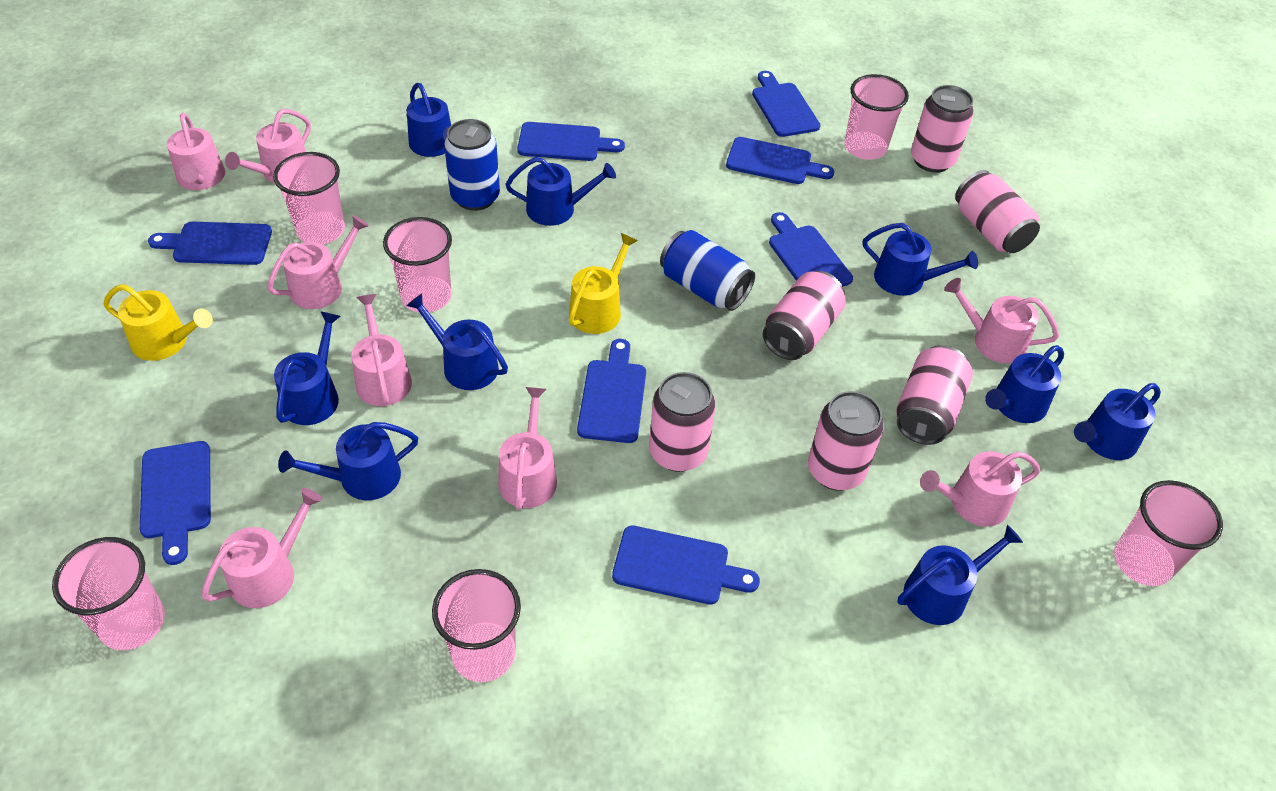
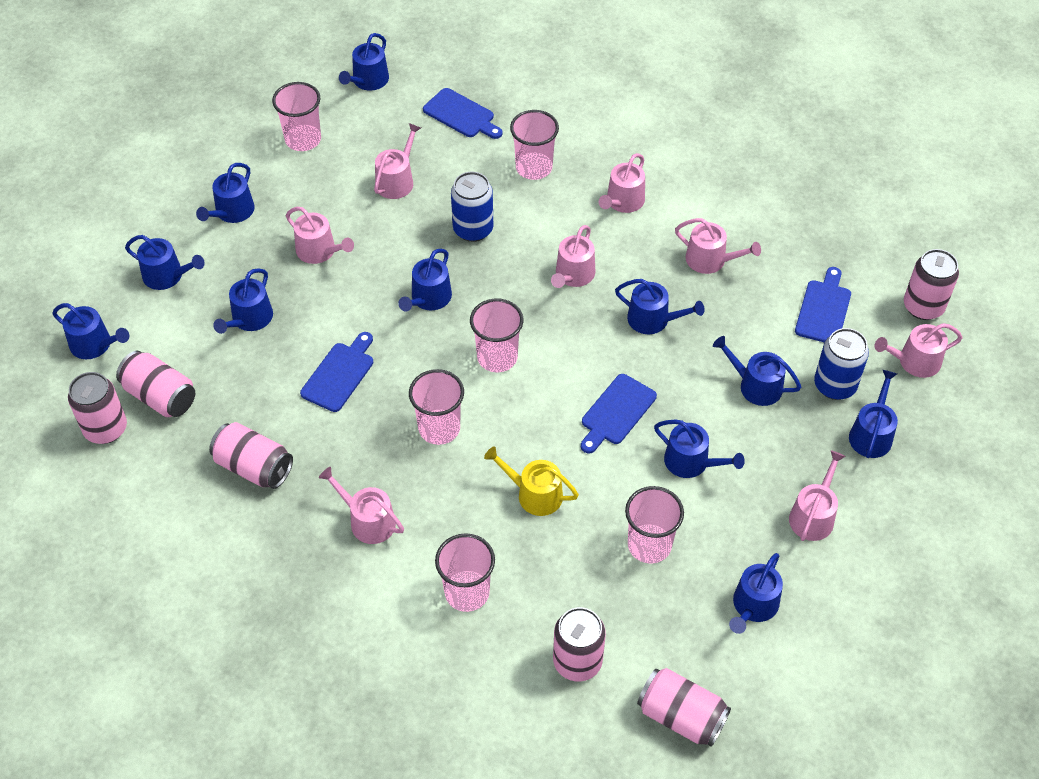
blue cutting board: 8 -> 4
blue watering can: 9 -> 11
yellow watering can: 2 -> 1

